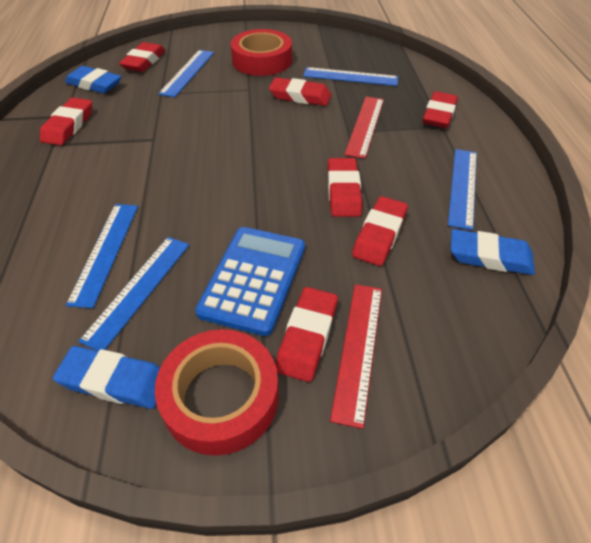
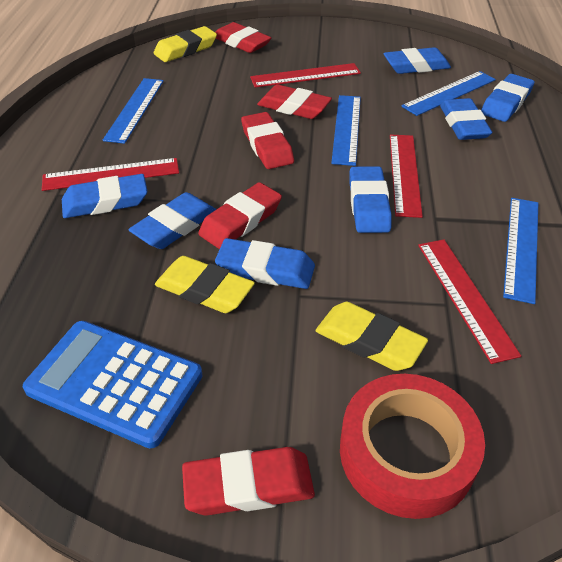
blue eraser: 3 -> 7
blue ruler: 5 -> 4
red eraser: 7 -> 5
red ruler: 2 -> 4
red tape: 2 -> 1
yellow eraser: 0 -> 3

